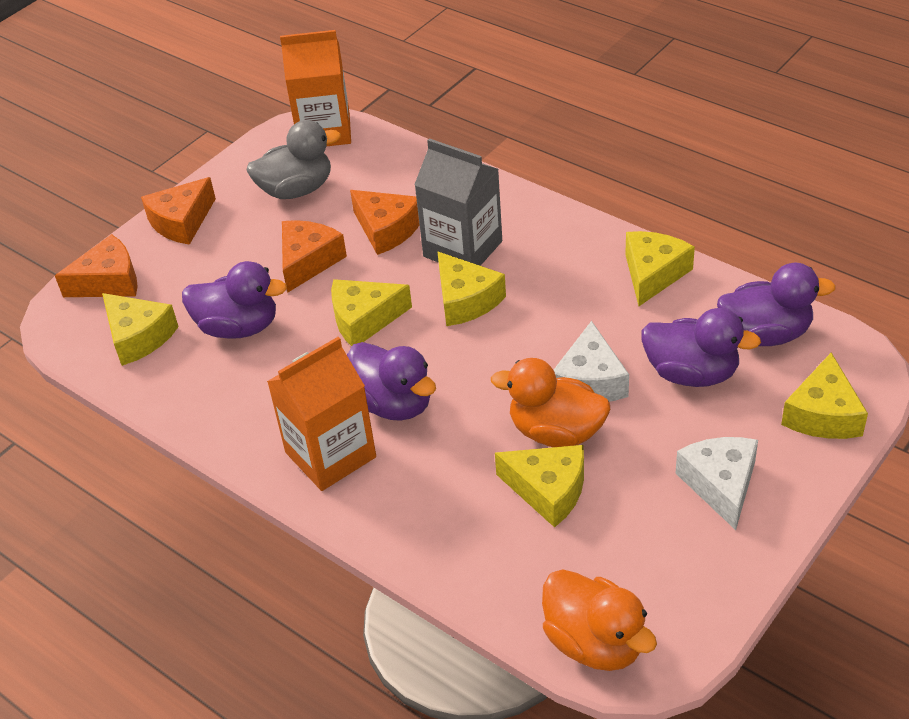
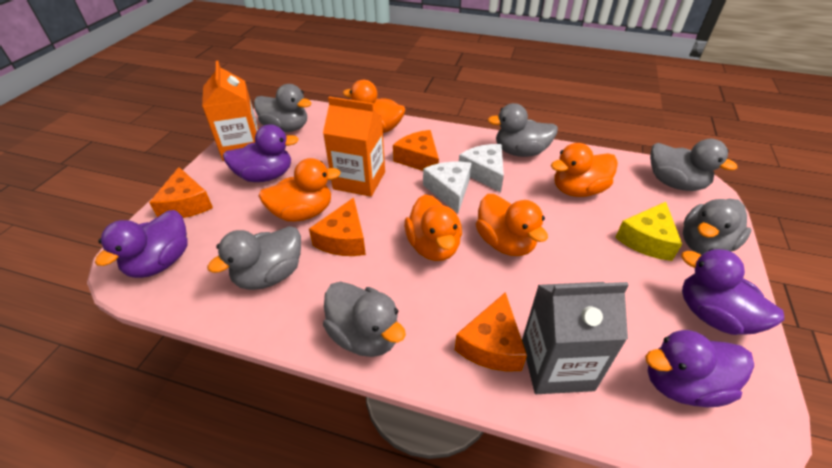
grey duck: 1 -> 6
orange duck: 2 -> 5
yellow cheese: 6 -> 1

